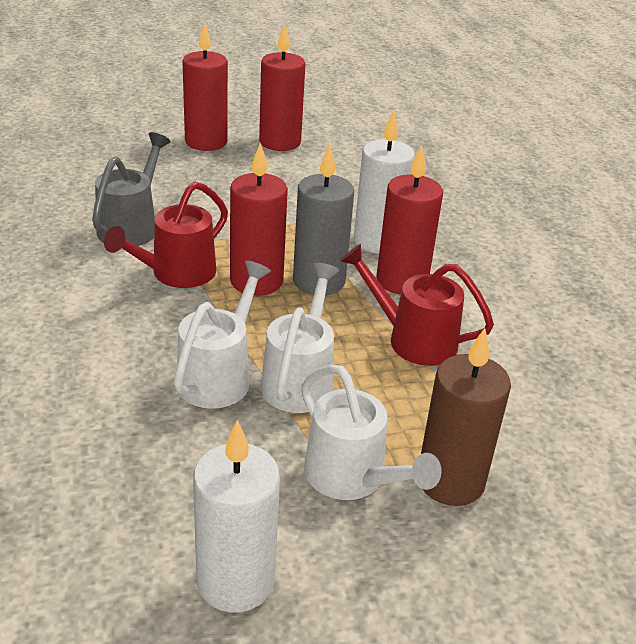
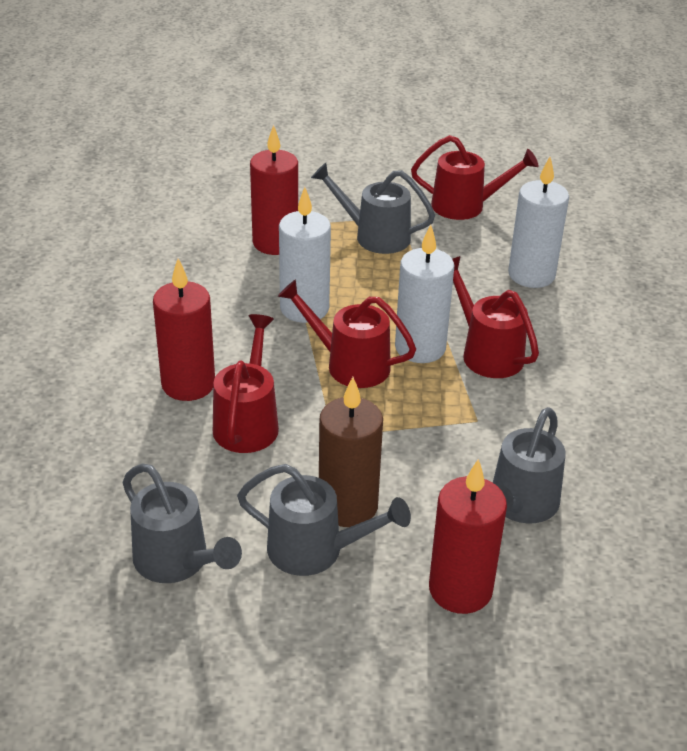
grey candle: 1 -> 0
grey watering can: 1 -> 4
red candle: 4 -> 3
red watering can: 2 -> 4
white candle: 2 -> 3
white watering can: 3 -> 0

